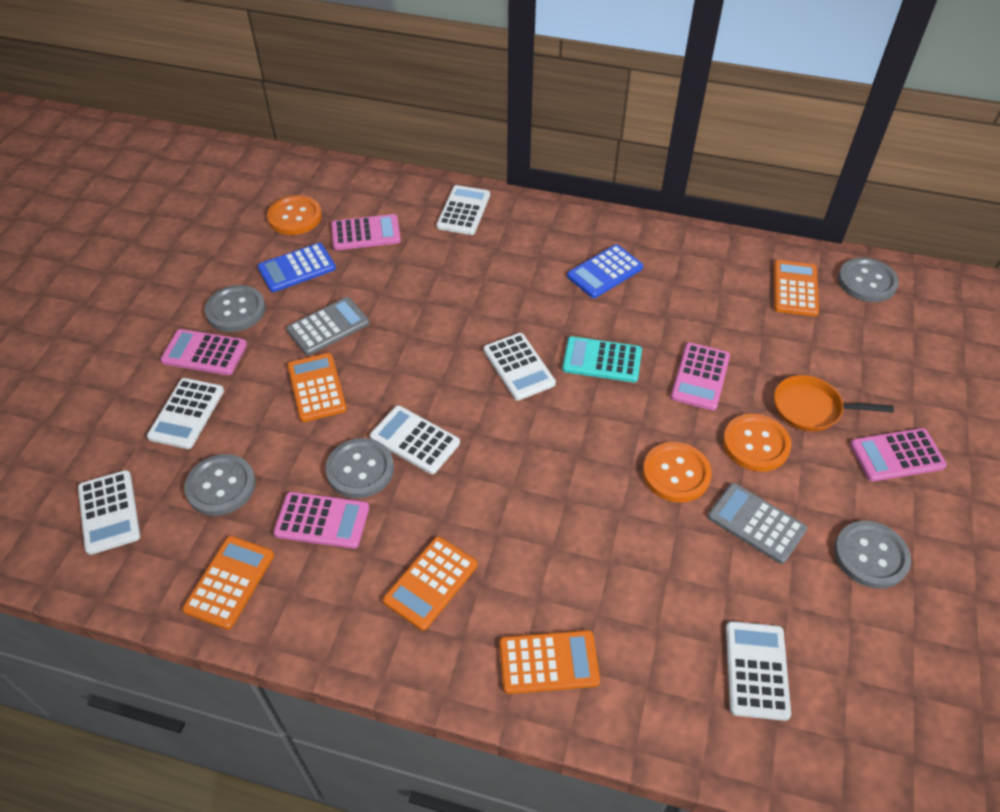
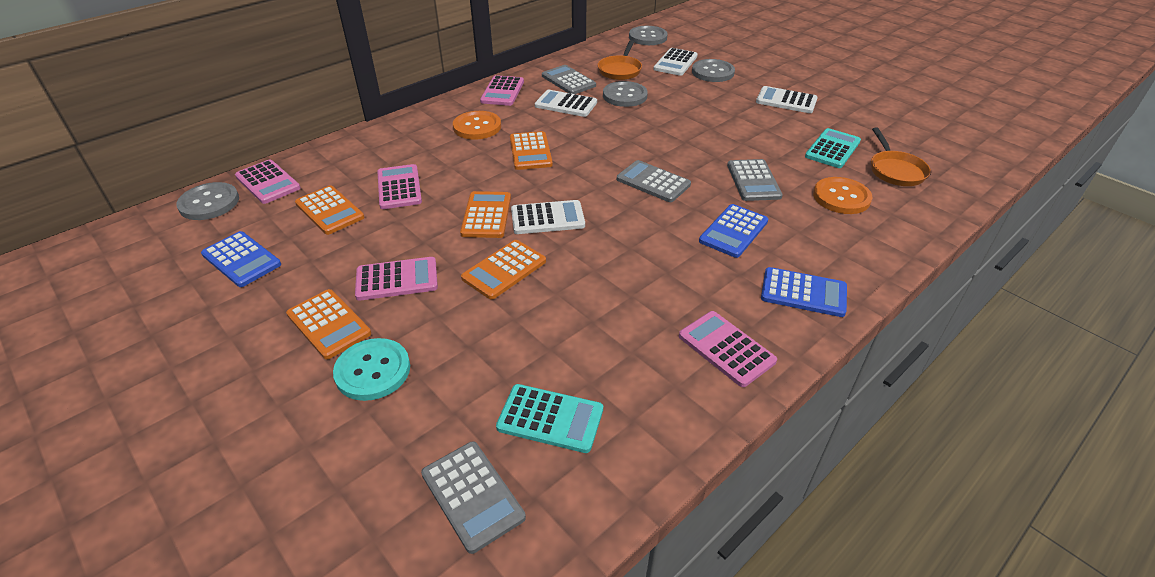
blue calculator: 2 -> 3
grey button: 5 -> 4
grey calculator: 2 -> 4
orange button: 3 -> 2
orange pan: 1 -> 2
turquoise button: 0 -> 1
turquoise calculator: 1 -> 2
white calculator: 6 -> 4

